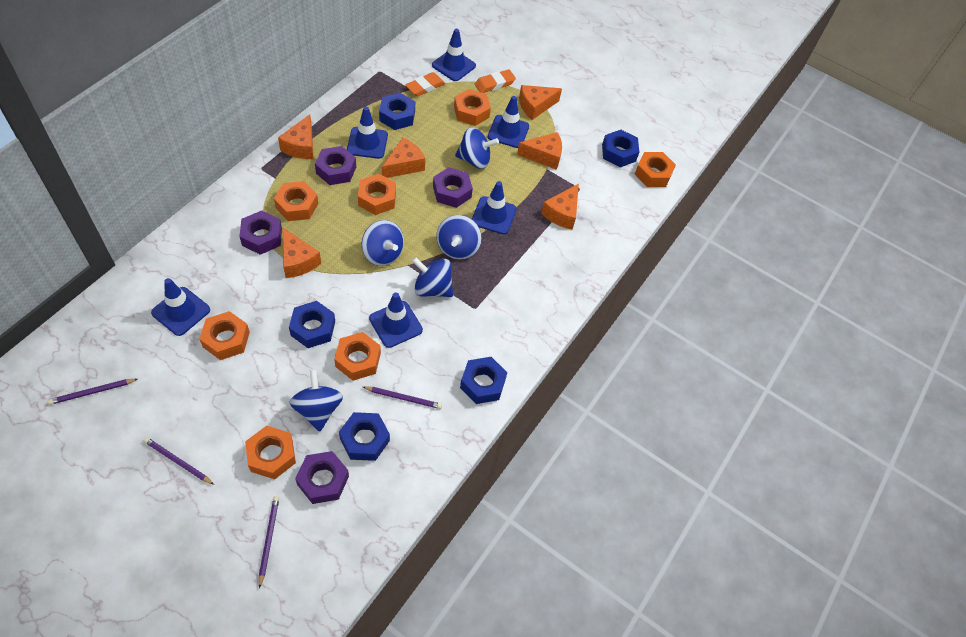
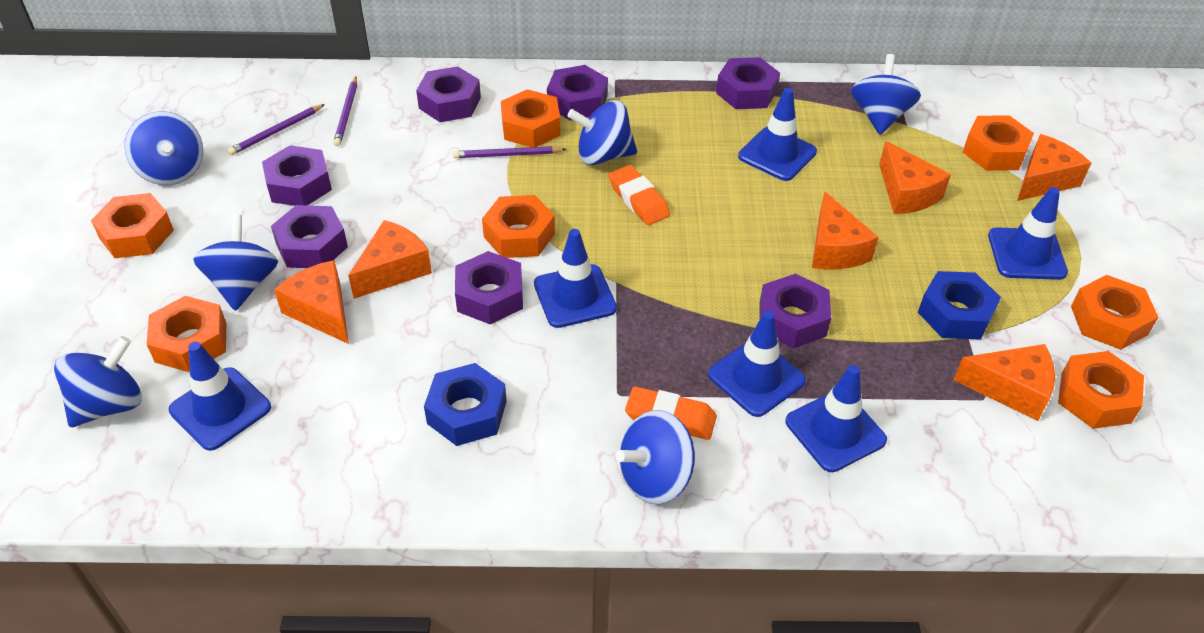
blue nut: 5 -> 2
blue spinning top: 5 -> 6
purple nut: 4 -> 7
purple pencil: 4 -> 3

